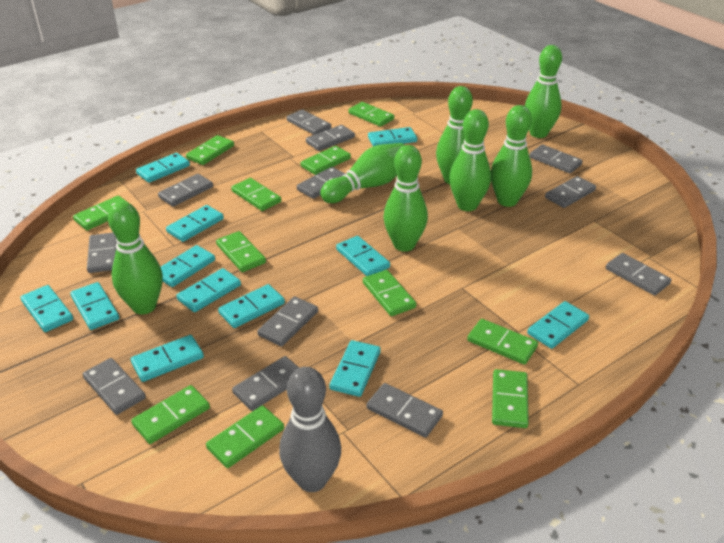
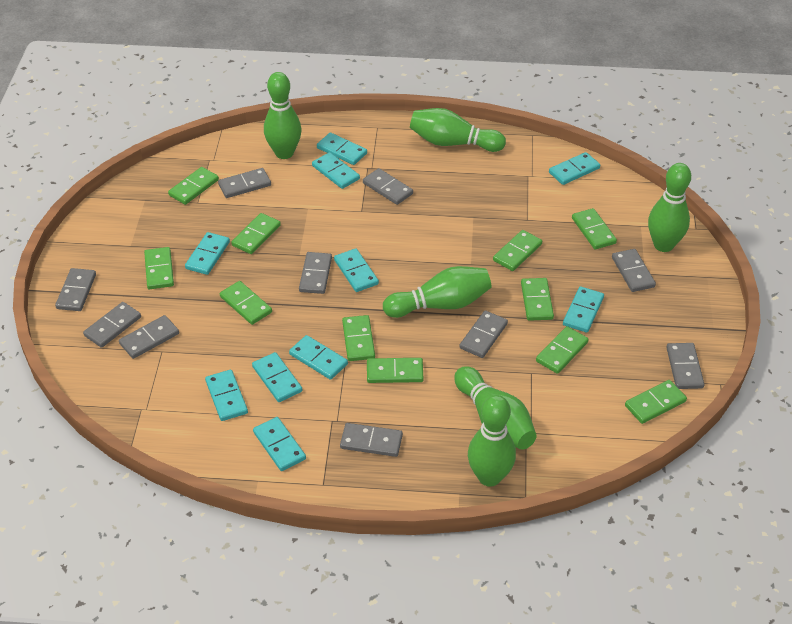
green bowling pin: 7 -> 6
grey bowling pin: 1 -> 0
grey domino: 12 -> 10
turquoise domino: 12 -> 10

